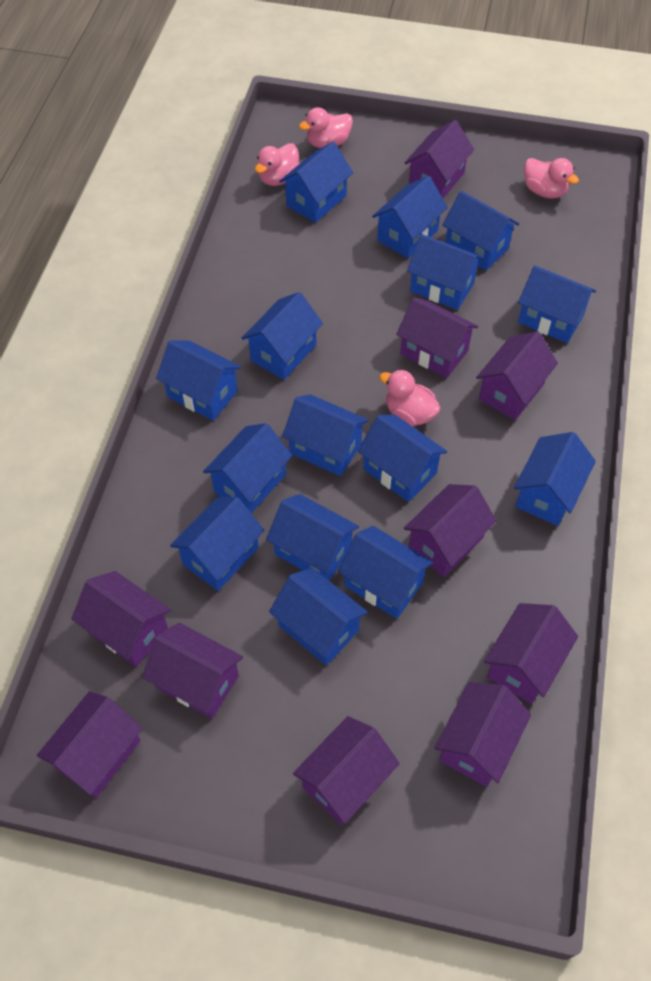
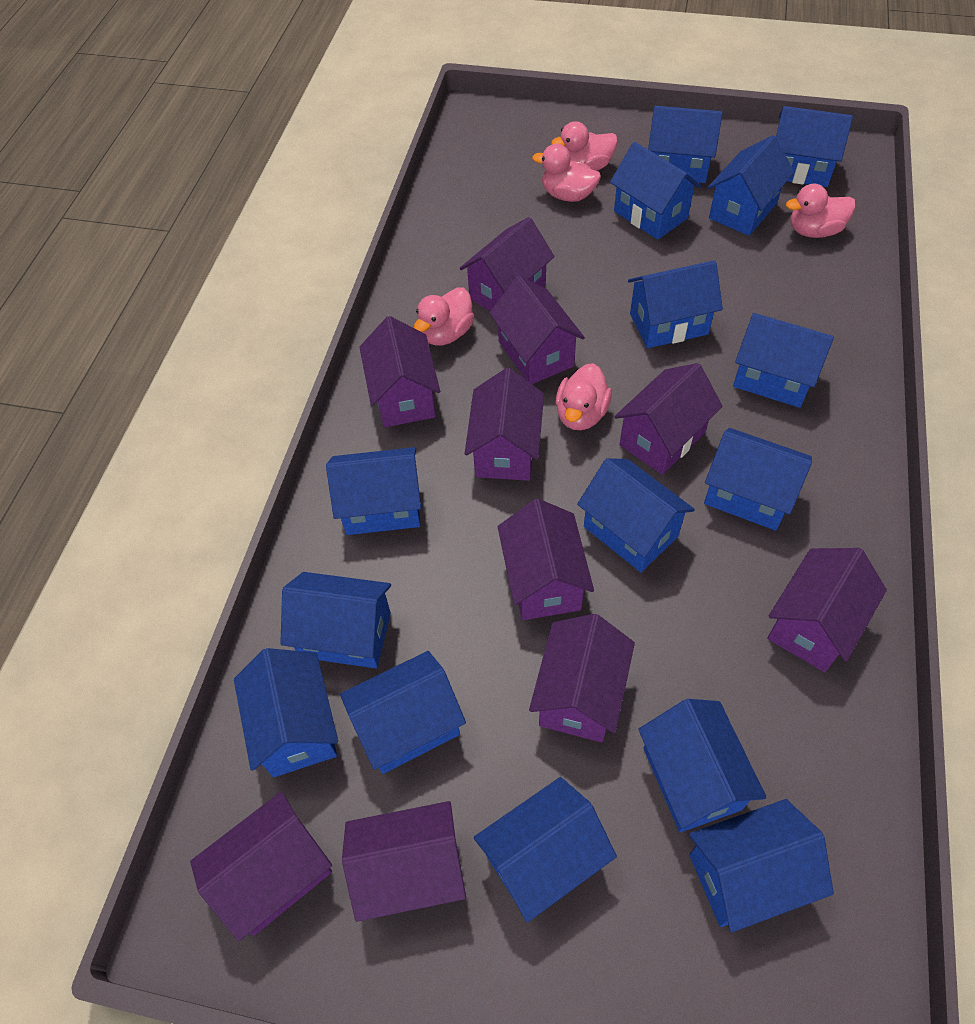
pink duck: 4 -> 5

